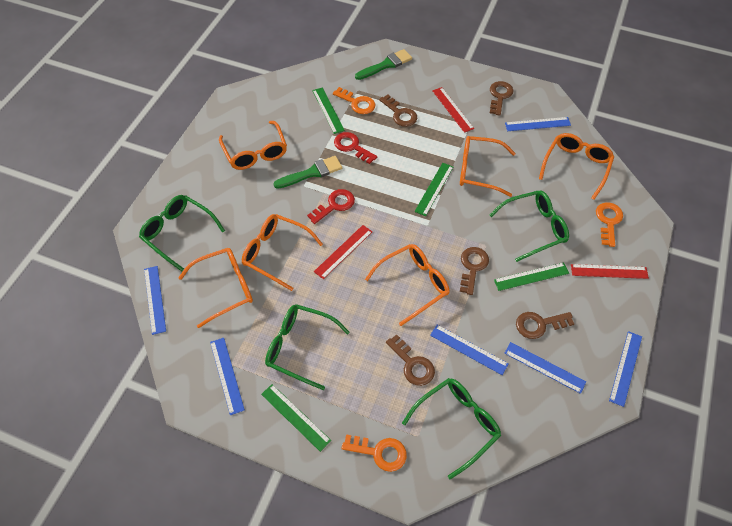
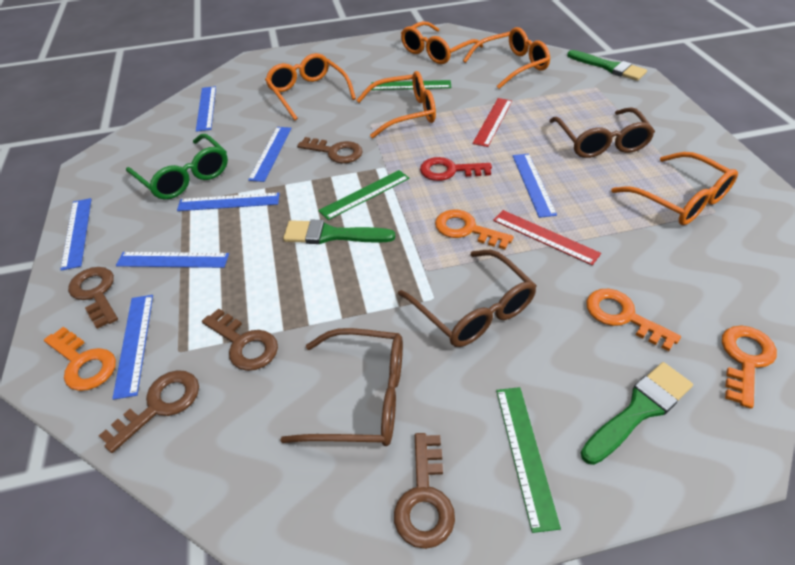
blue ruler: 6 -> 7
brown glasses: 0 -> 3
green brush: 2 -> 3
green glasses: 4 -> 1
green ruler: 4 -> 3
orange glasses: 6 -> 5
orange key: 3 -> 4
red key: 2 -> 1
red ruler: 3 -> 2

